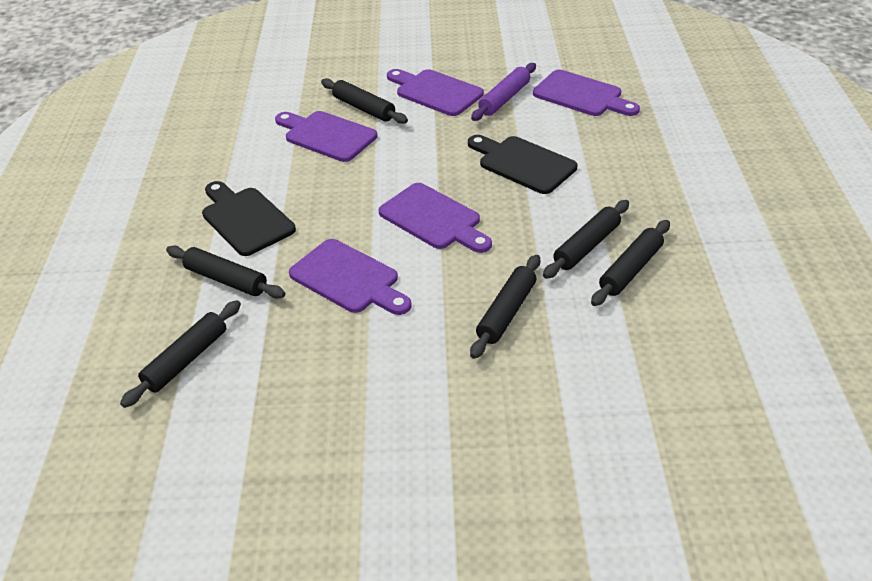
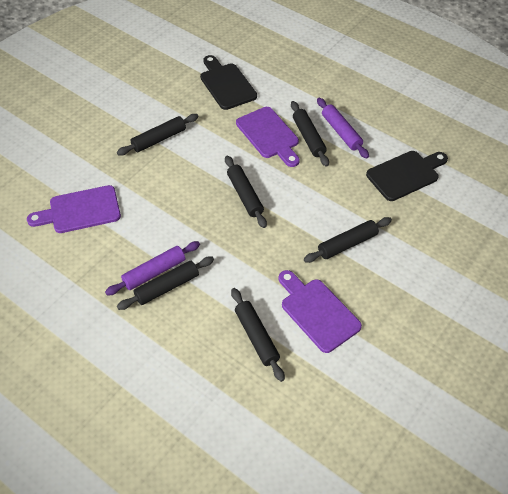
purple cutting board: 5 -> 3
purple rolling pin: 1 -> 2

